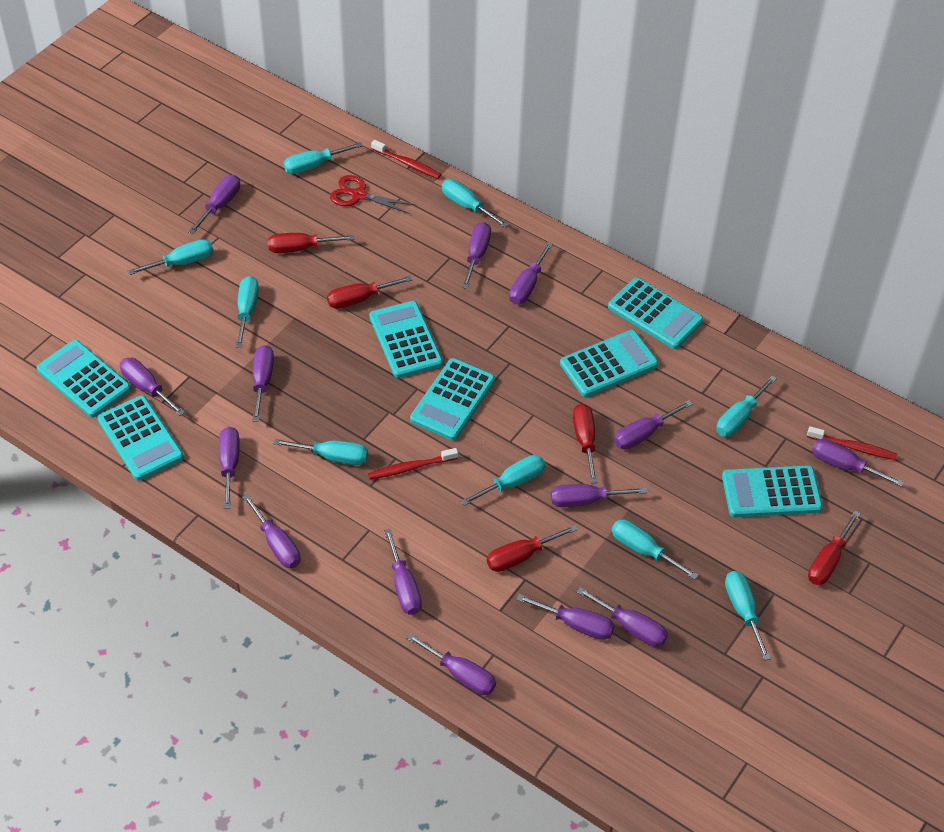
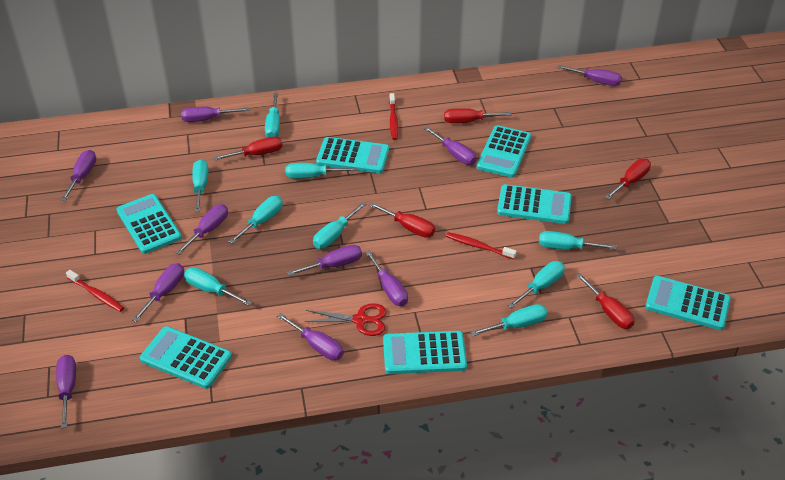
purple screwdriver: 14 -> 10

